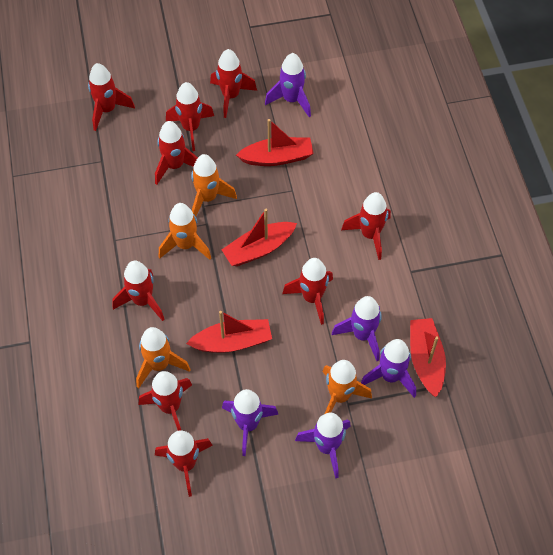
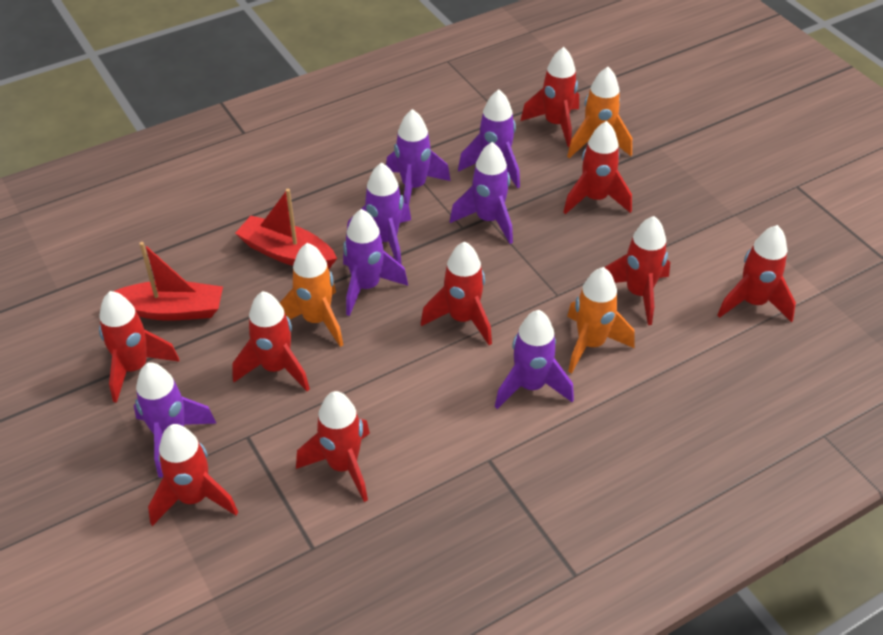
orange rocket: 4 -> 3
purple rocket: 5 -> 7
red boat: 4 -> 2

